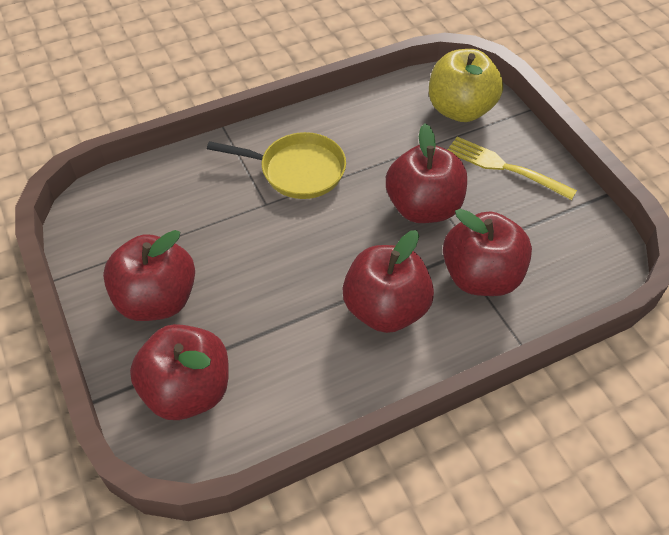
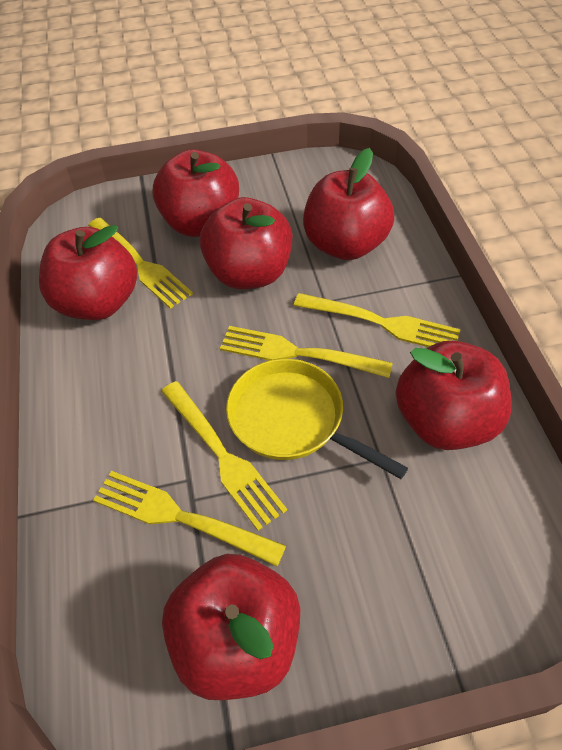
red apple: 5 -> 6
yellow apple: 1 -> 0
yellow fork: 1 -> 5

